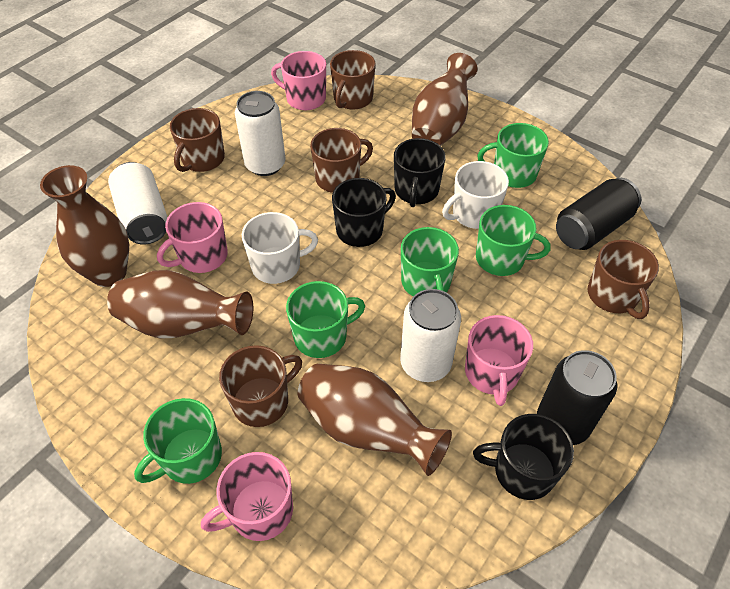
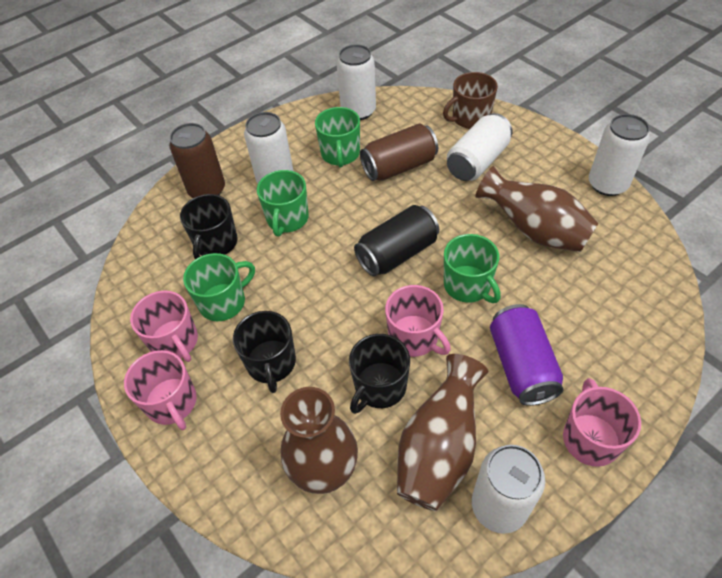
black can: 2 -> 1
brown can: 0 -> 2
brown mug: 5 -> 1
brown vase: 4 -> 3
green mug: 5 -> 4
purple can: 0 -> 1
white can: 3 -> 5
white mug: 2 -> 0

